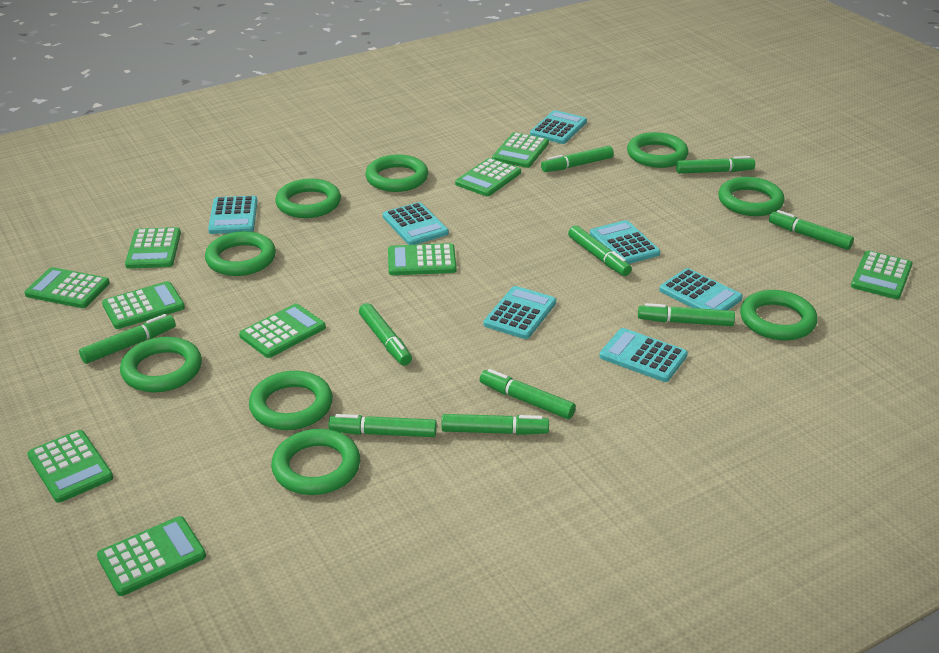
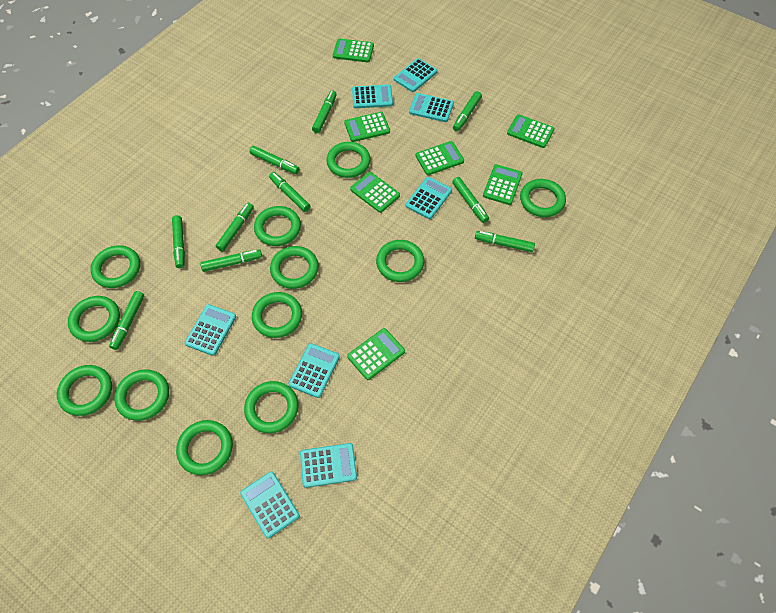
green calculator: 10 -> 7
green ring: 9 -> 12
turquoise calculator: 7 -> 8

